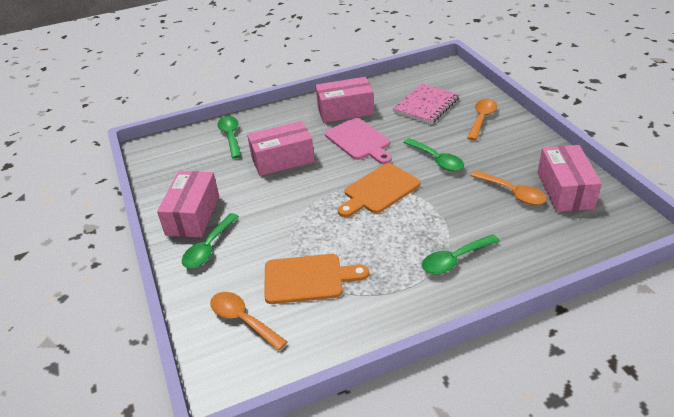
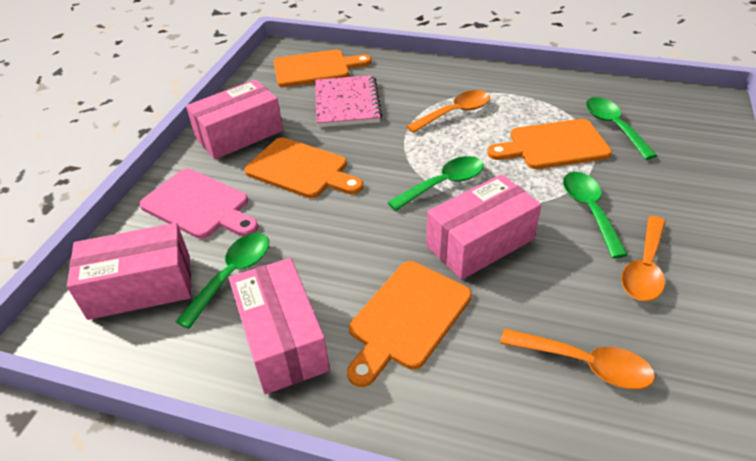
orange cutting board: 2 -> 4

